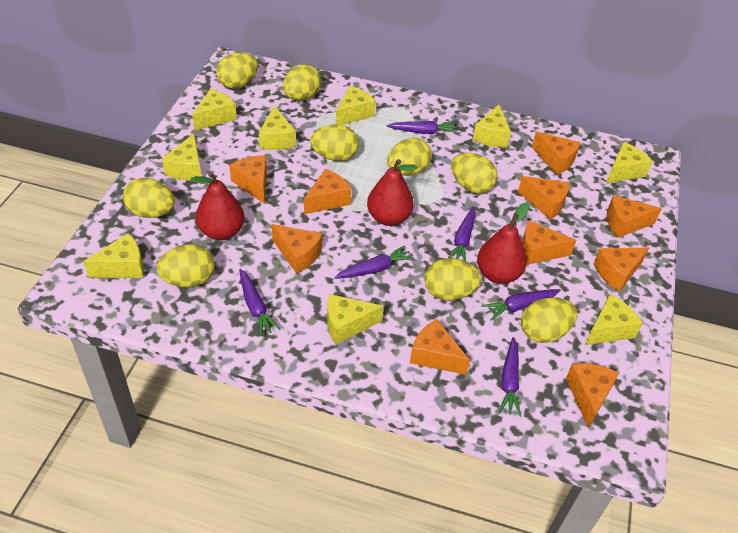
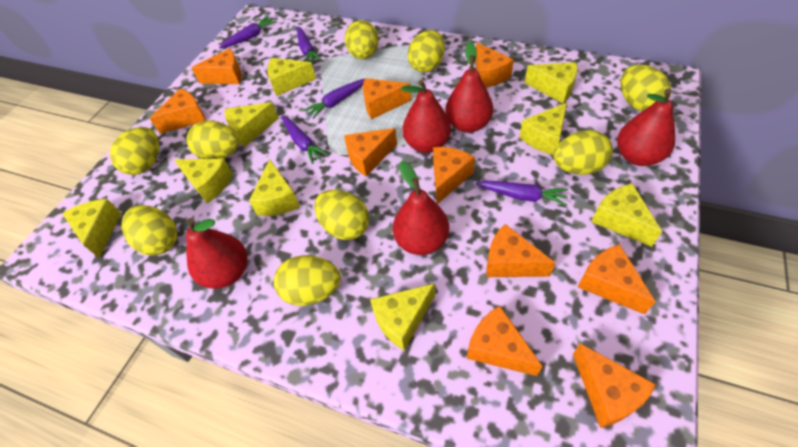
purple carrot: 6 -> 5
red pear: 3 -> 5

